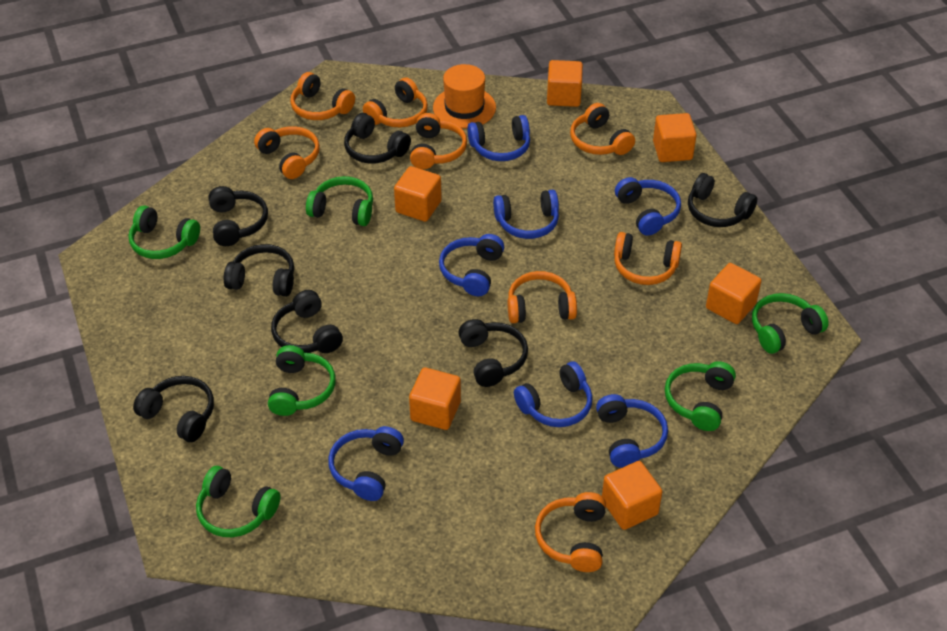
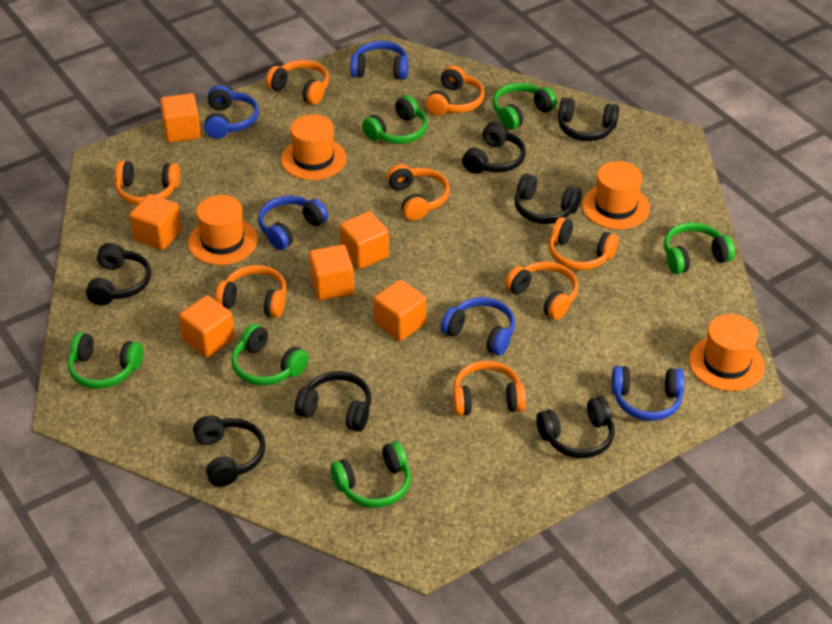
blue headphones: 7 -> 5
orange hat: 1 -> 4

